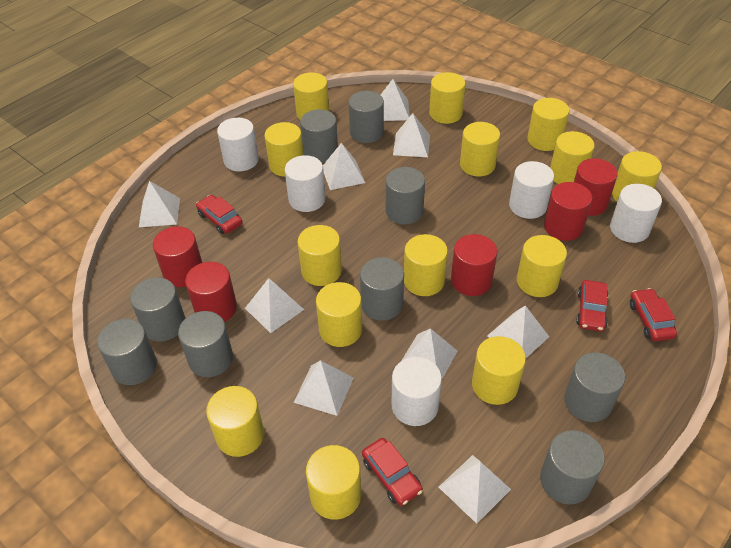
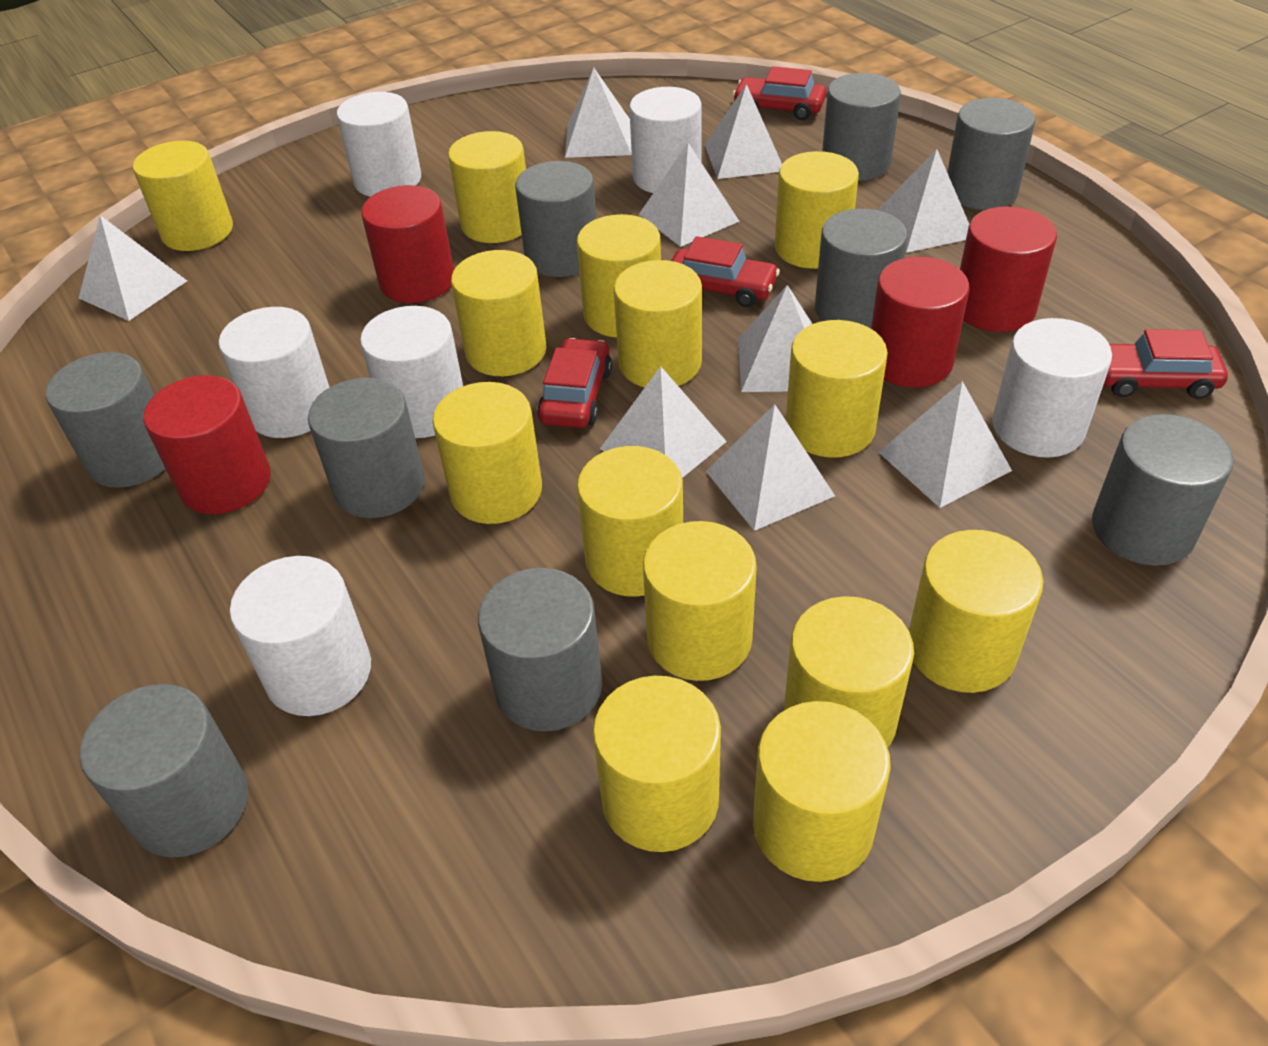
red cylinder: 5 -> 4
white cylinder: 5 -> 6

